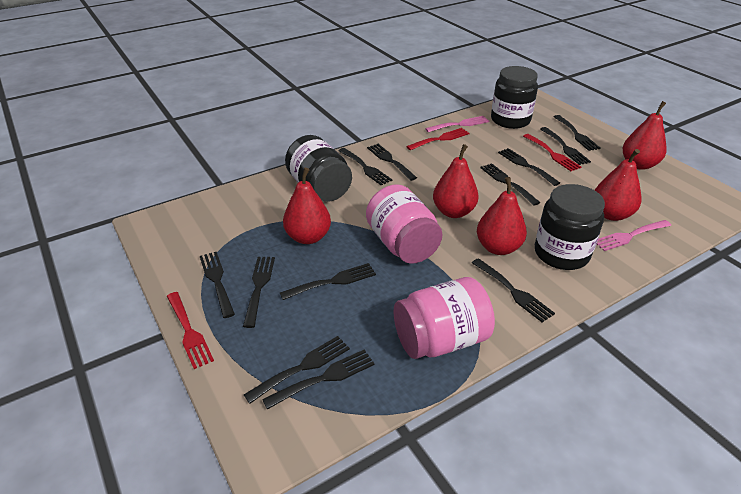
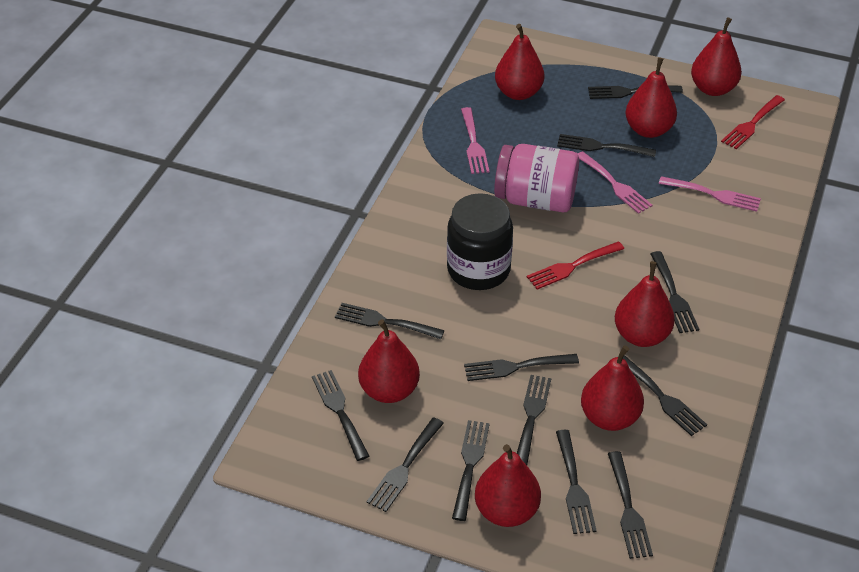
black jar: 3 -> 1
pink fork: 2 -> 3
pink jar: 2 -> 1
red fork: 3 -> 2
red pear: 5 -> 7

